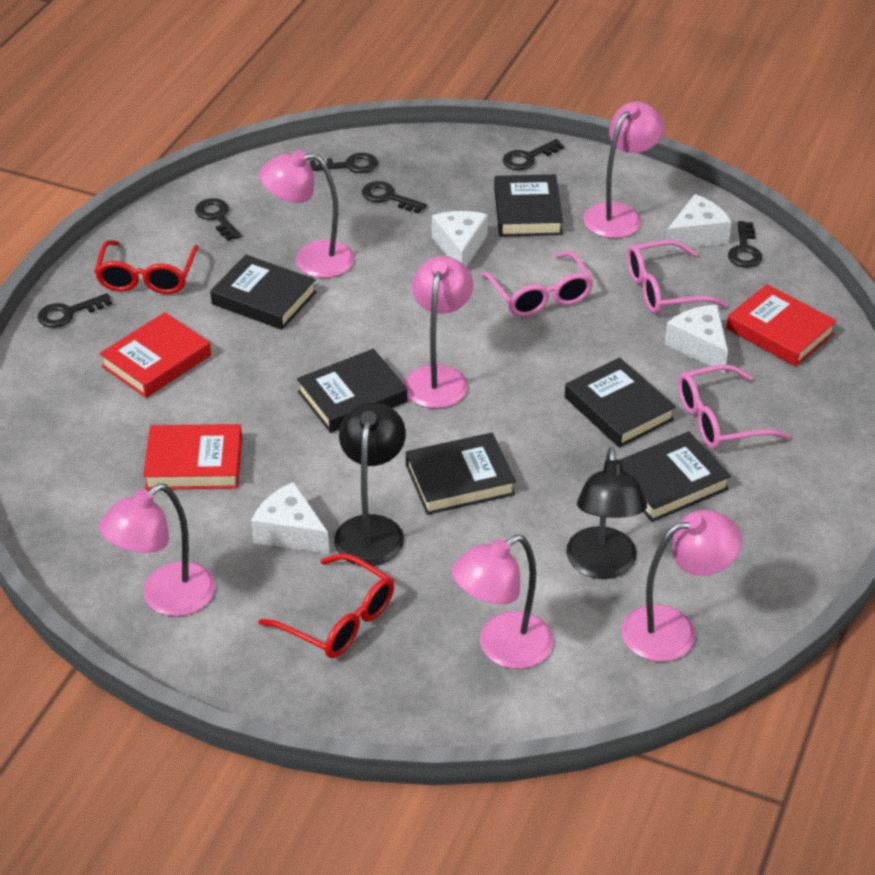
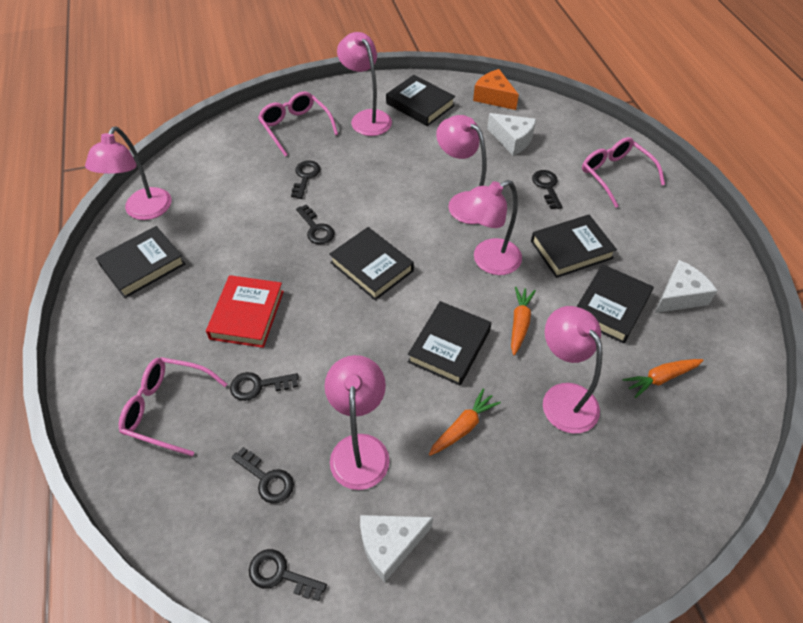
black lamp: 2 -> 0
orange carrot: 0 -> 3
orange cheese: 0 -> 1
red book: 3 -> 1
red glasses: 2 -> 0
white cheese: 4 -> 3

